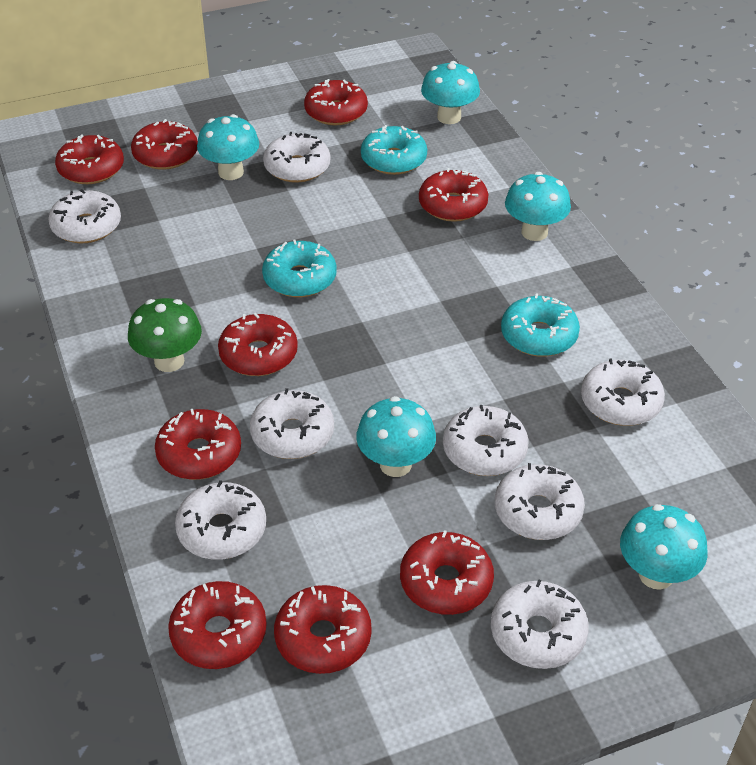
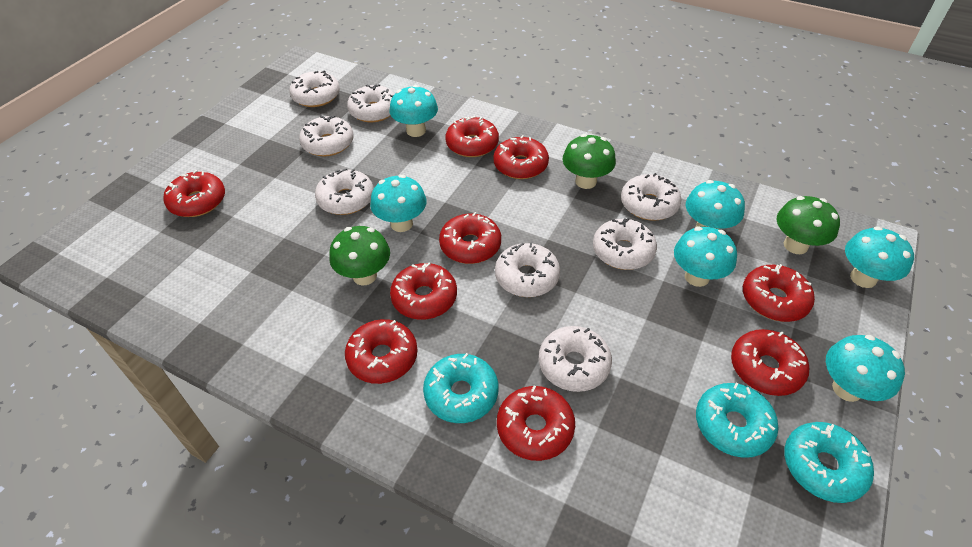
green mushroom: 1 -> 3
turquoise mushroom: 5 -> 6

